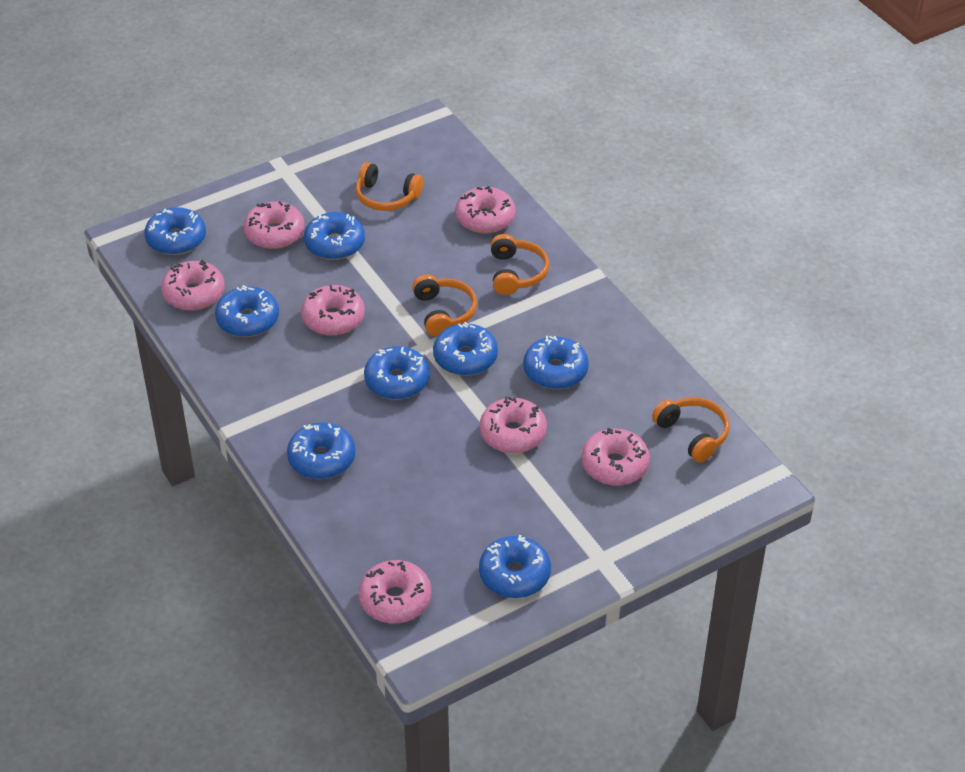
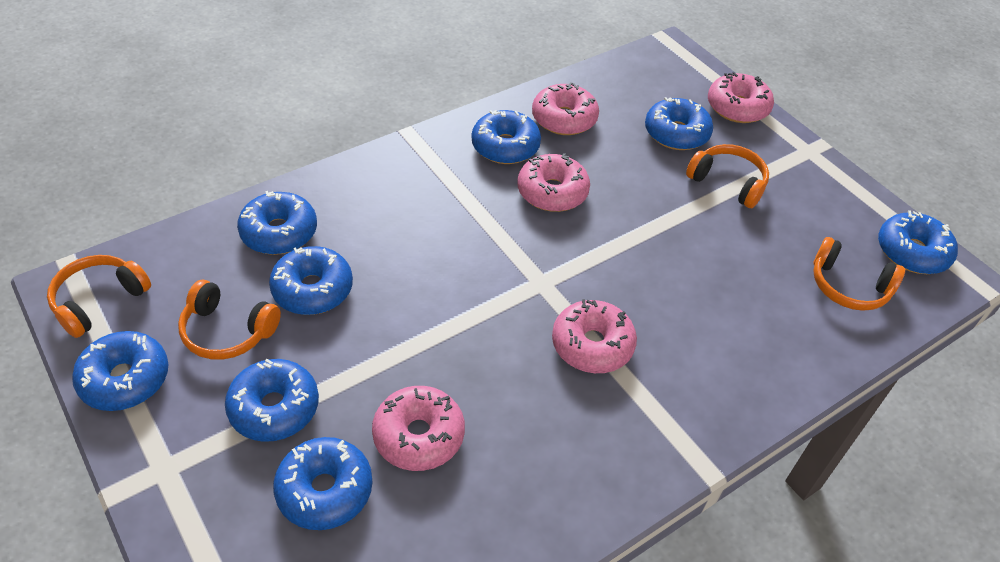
pink donut: 7 -> 5

